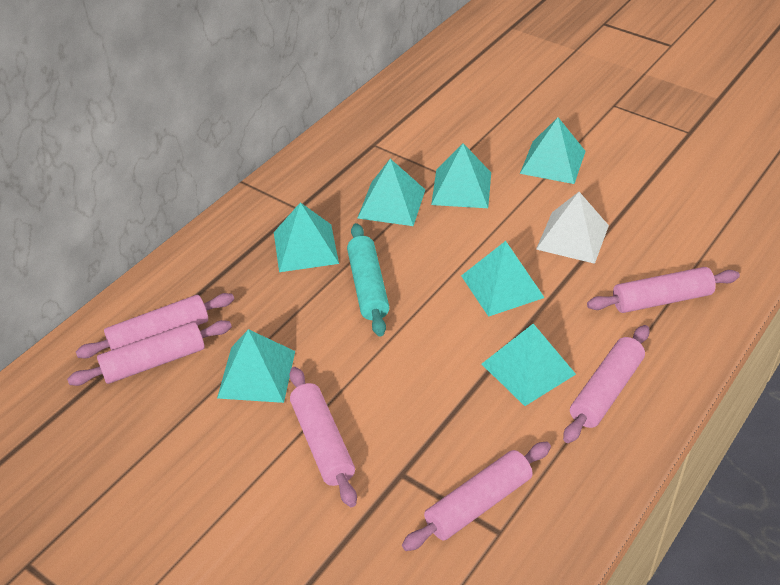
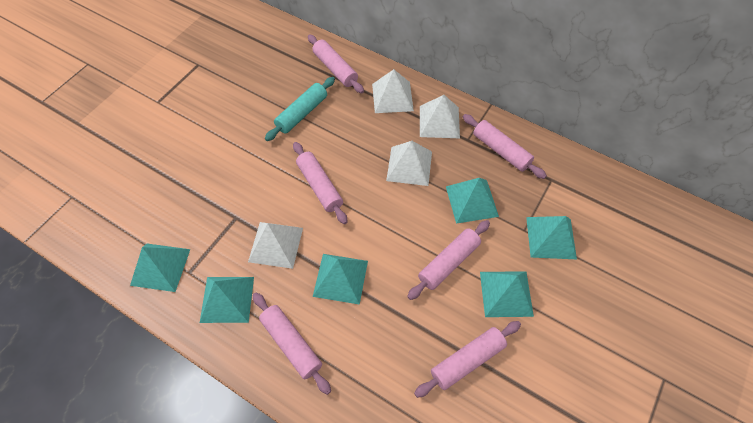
turquoise pyramid: 7 -> 6
white pyramid: 1 -> 4

